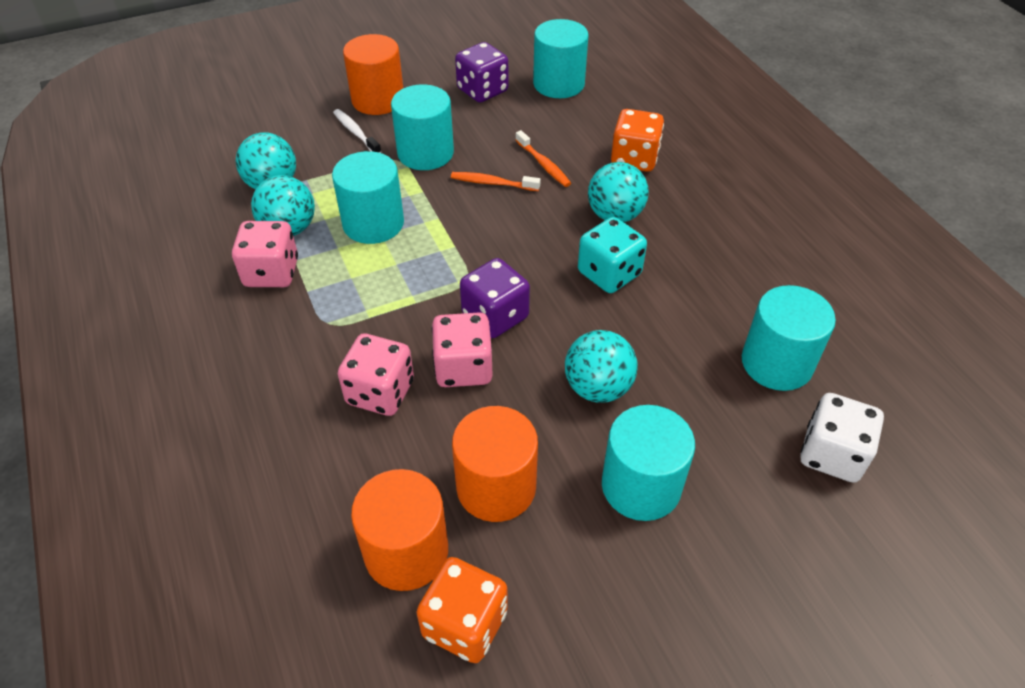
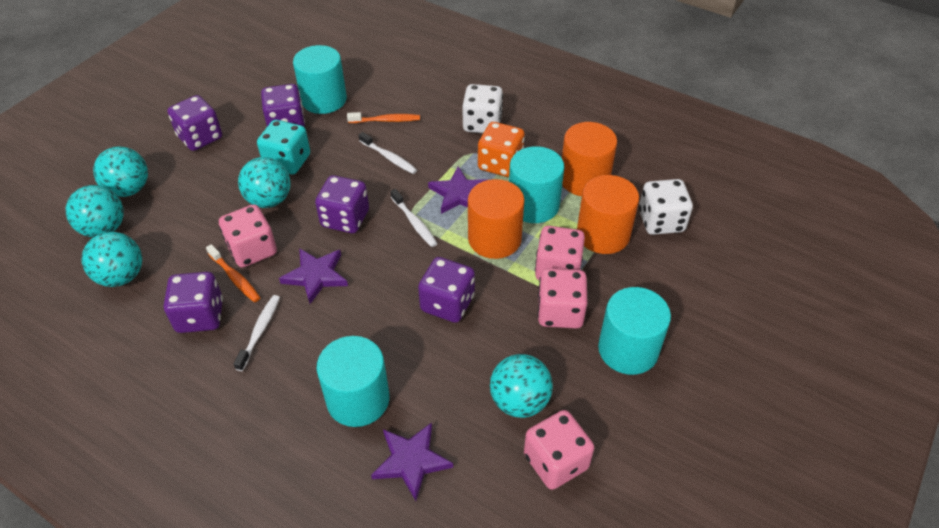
orange dice: 2 -> 1
pink dice: 3 -> 4
purple dice: 2 -> 5
purple star: 0 -> 3
turquoise ball: 4 -> 5
turquoise cylinder: 5 -> 4
white dice: 1 -> 2
white toothbrush: 1 -> 3

